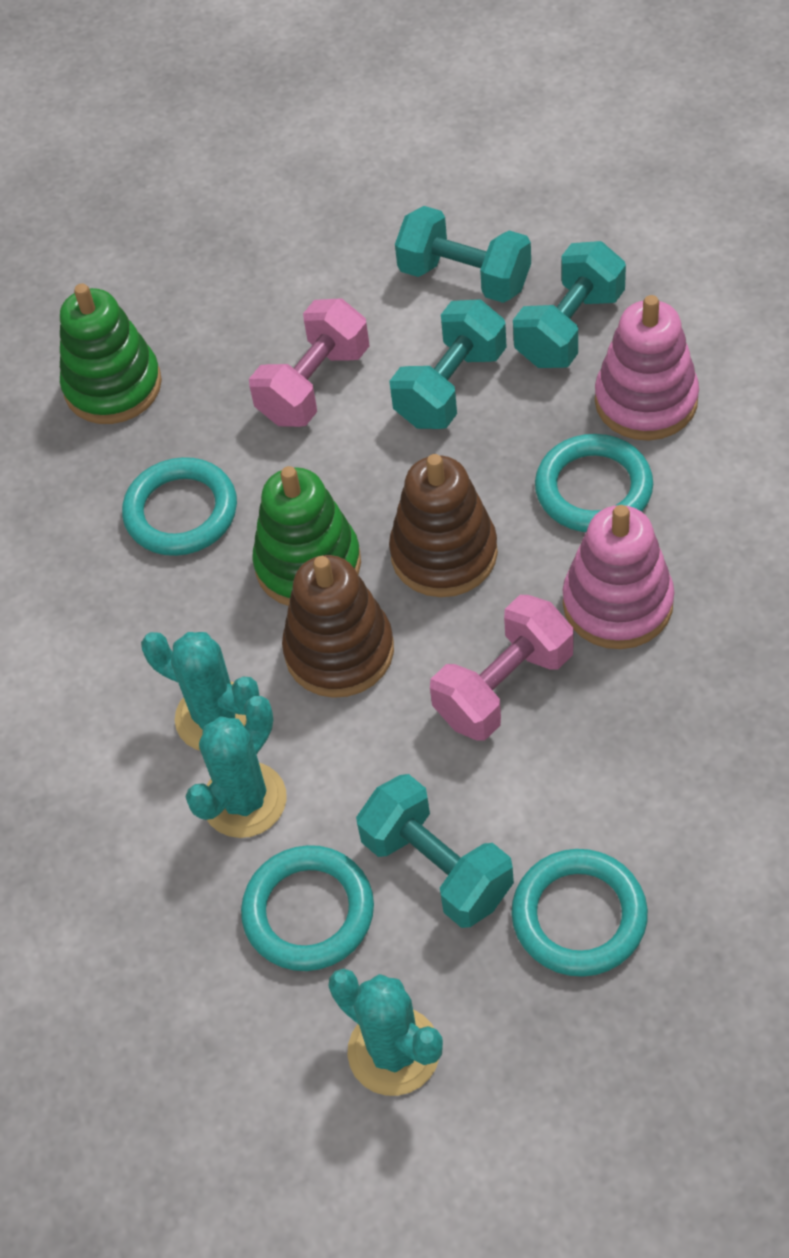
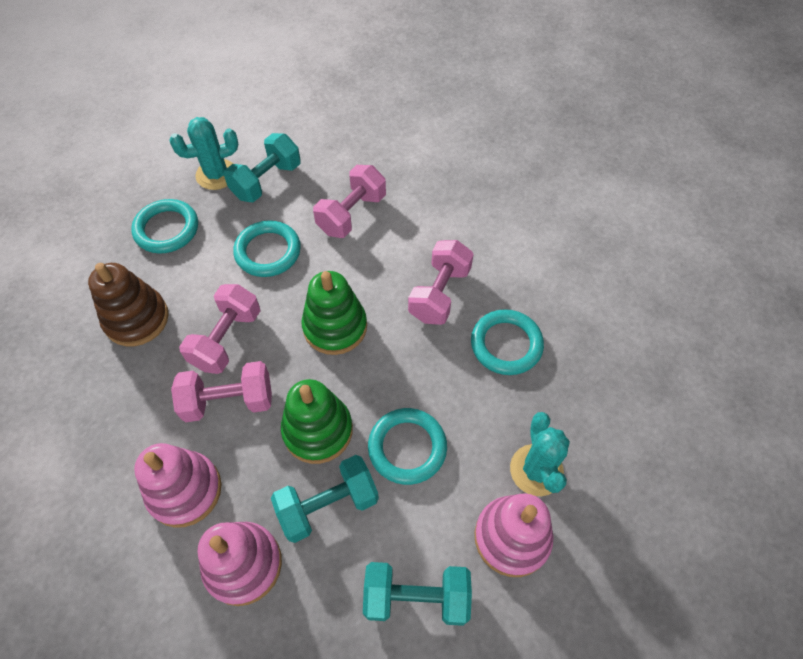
brown stacking toy: 2 -> 1
pink dumbbell: 2 -> 4
pink stacking toy: 2 -> 3
turquoise cactus: 3 -> 2
turquoise dumbbell: 4 -> 3

